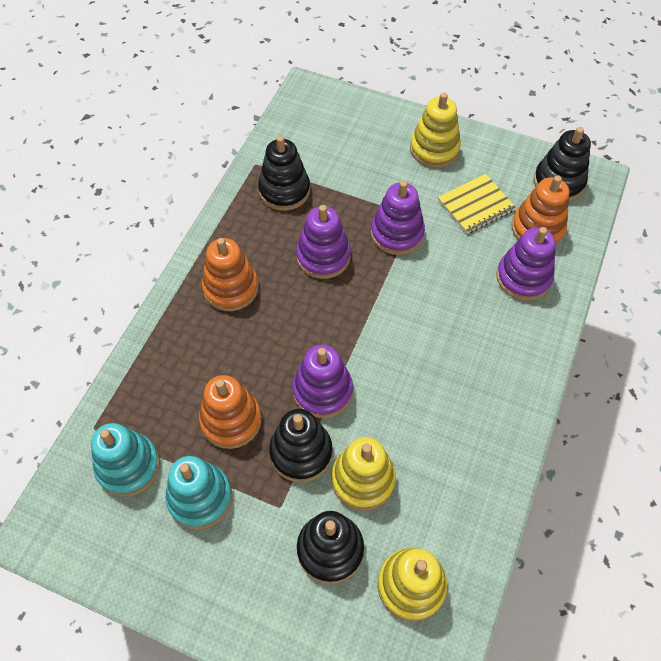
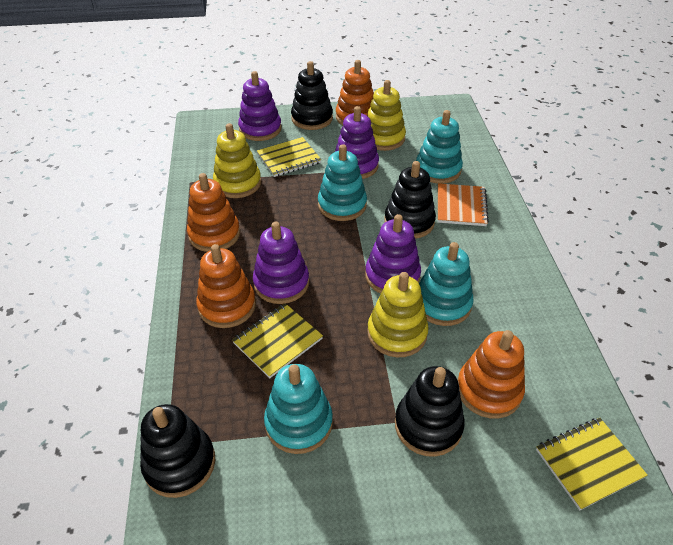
orange notebook: 0 -> 1
orange stacking toy: 3 -> 4
turquoise stacking toy: 2 -> 4
yellow notebook: 1 -> 3

